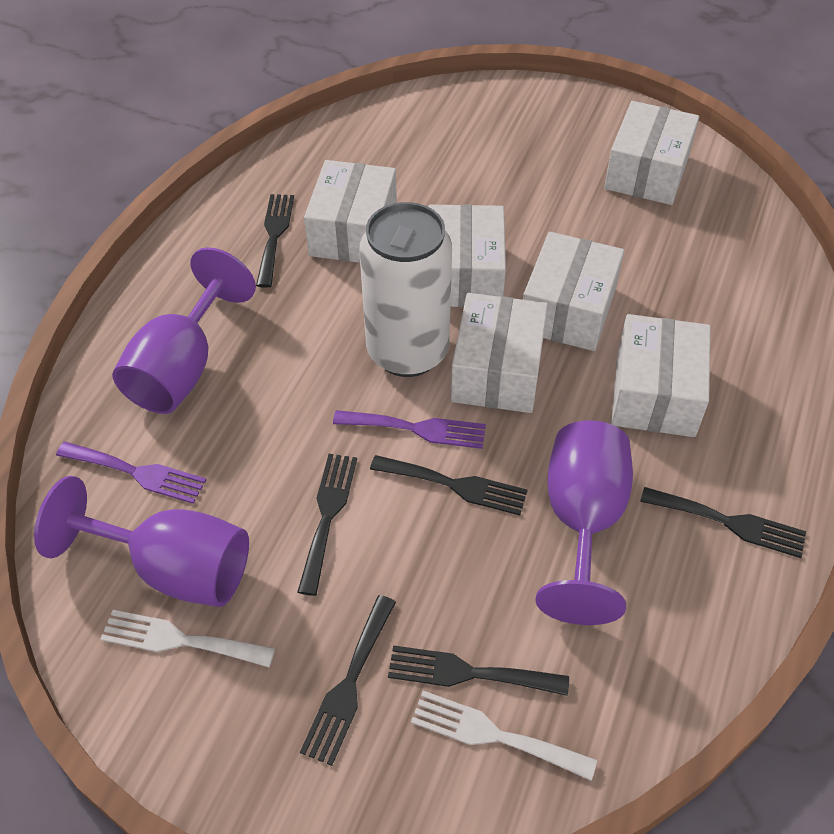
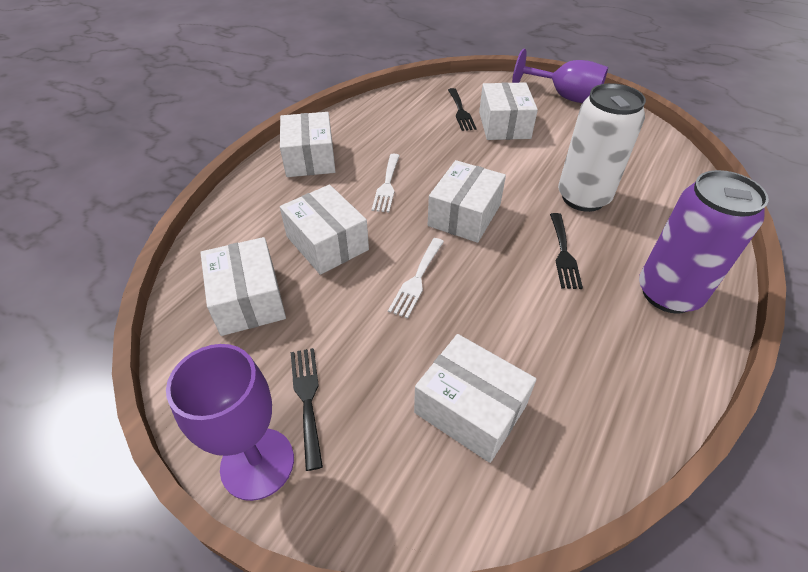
black fork: 6 -> 3
purple can: 0 -> 1
purple fork: 2 -> 0
purple goblet: 3 -> 2

